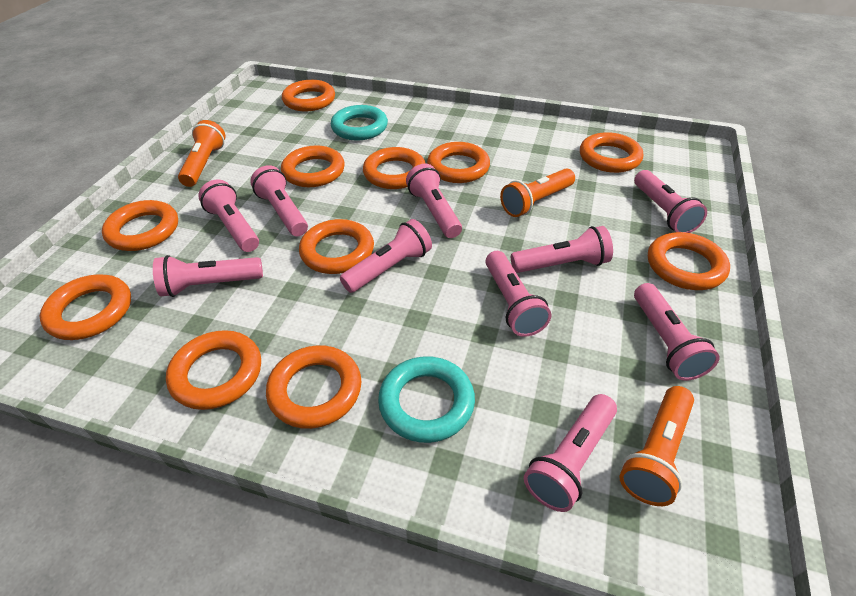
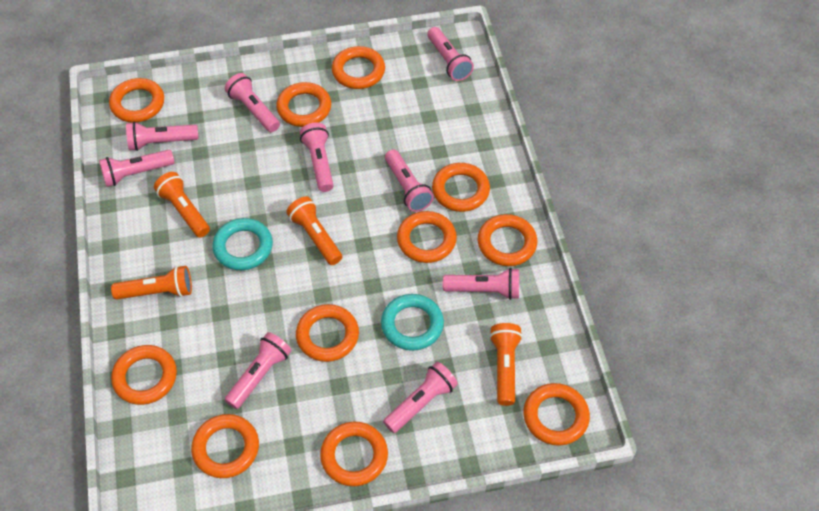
orange flashlight: 3 -> 4
pink flashlight: 10 -> 9

